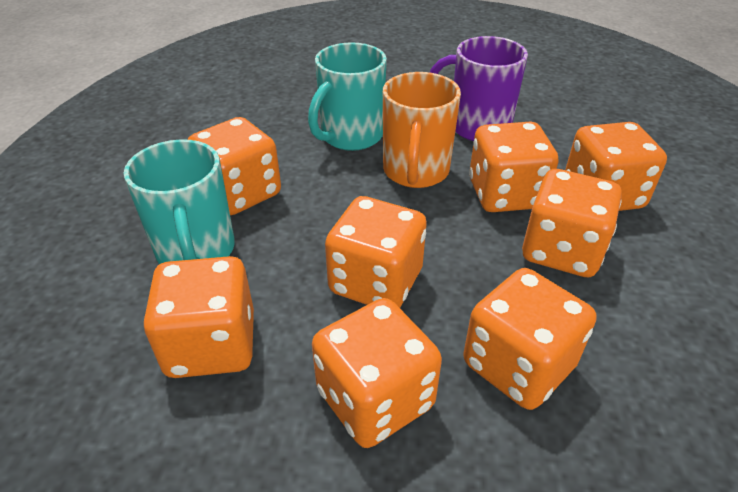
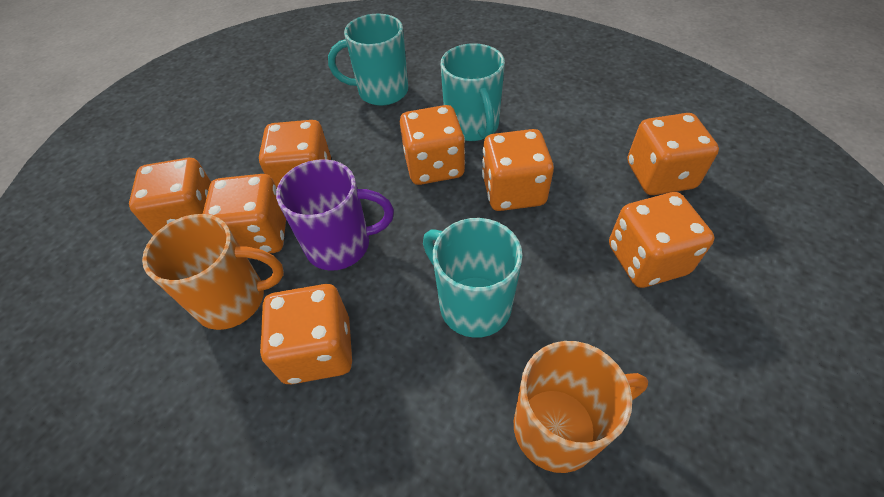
orange mug: 1 -> 2
turquoise mug: 2 -> 3

